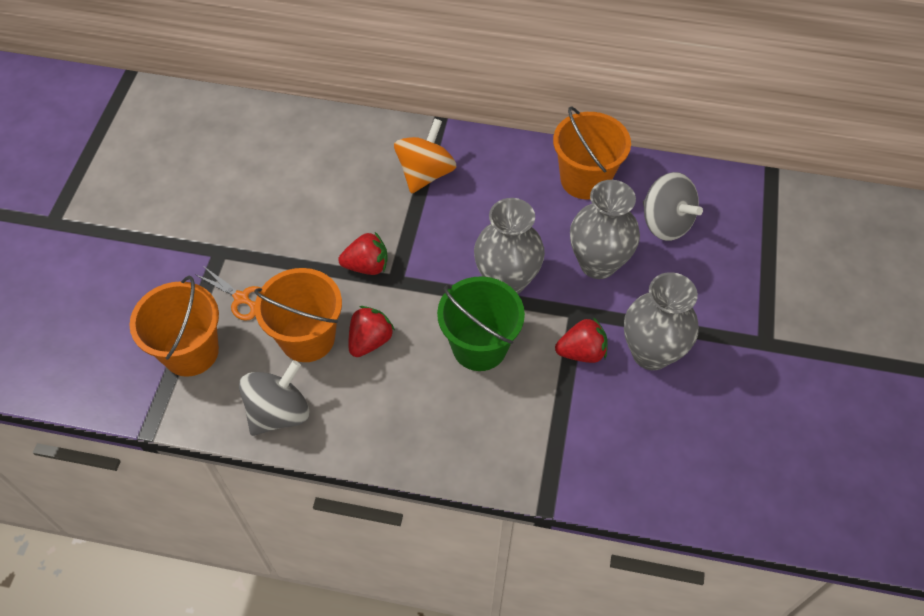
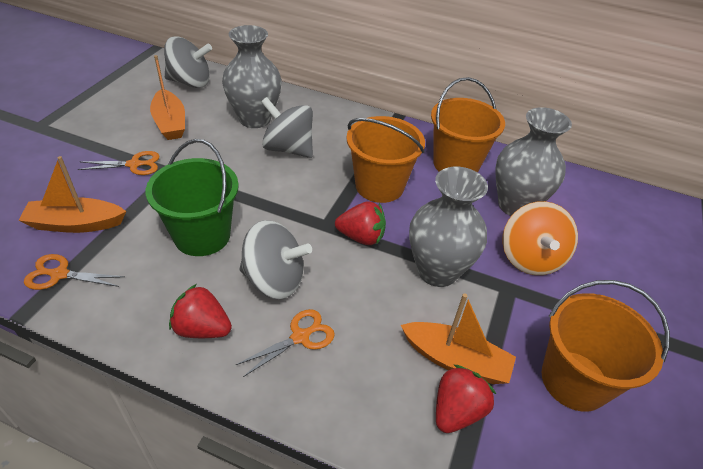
grey spinning top: 2 -> 3
orange boat: 0 -> 3
orange scissors: 1 -> 3

